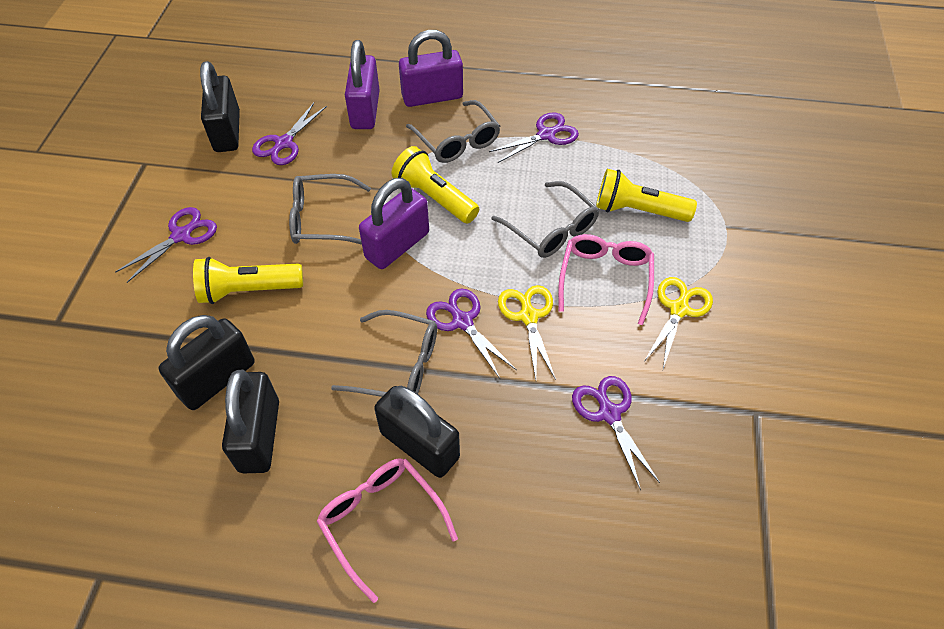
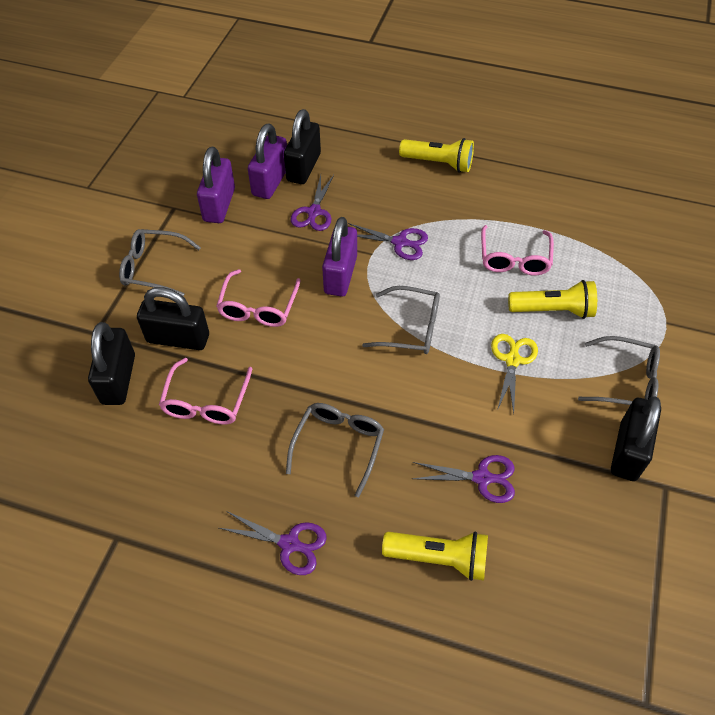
pink glasses: 2 -> 3
purple scissors: 5 -> 4
yellow scissors: 2 -> 1

